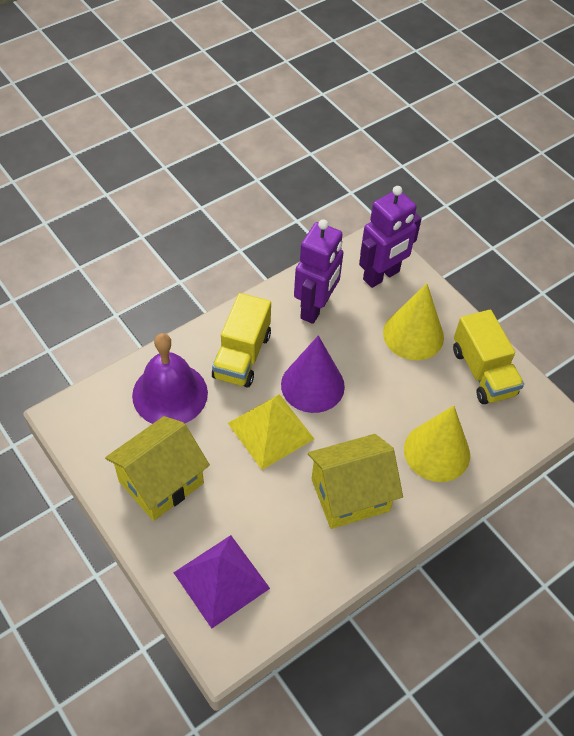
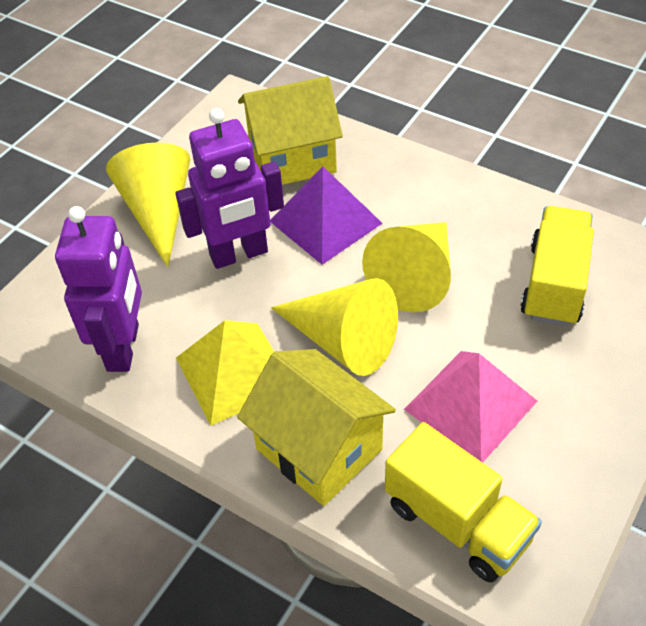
pink pyramid: 0 -> 1
purple bell: 1 -> 0
purple cone: 1 -> 0
yellow cone: 2 -> 3

